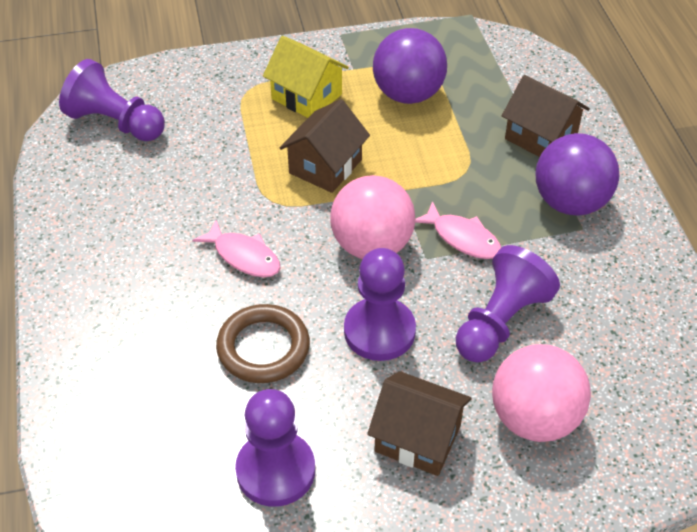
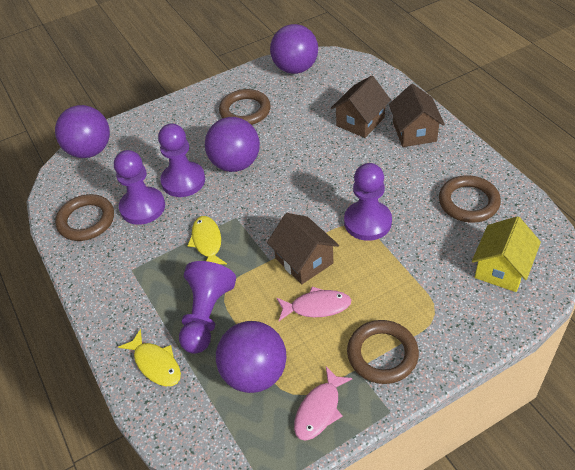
brown ring: 1 -> 4
pink ball: 2 -> 0
purple ball: 2 -> 4
yellow fish: 0 -> 2

